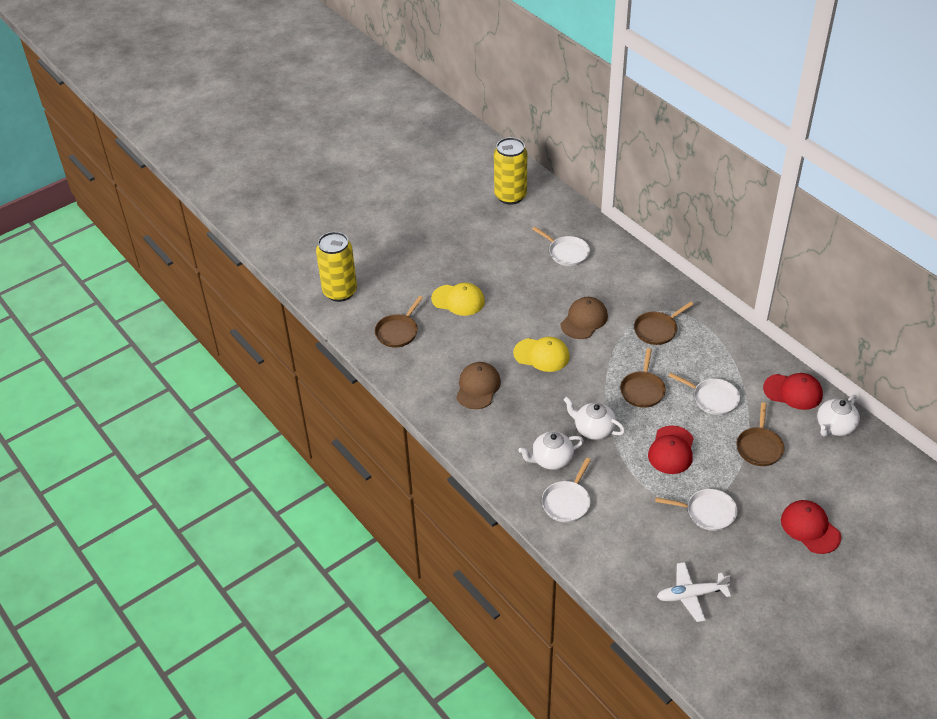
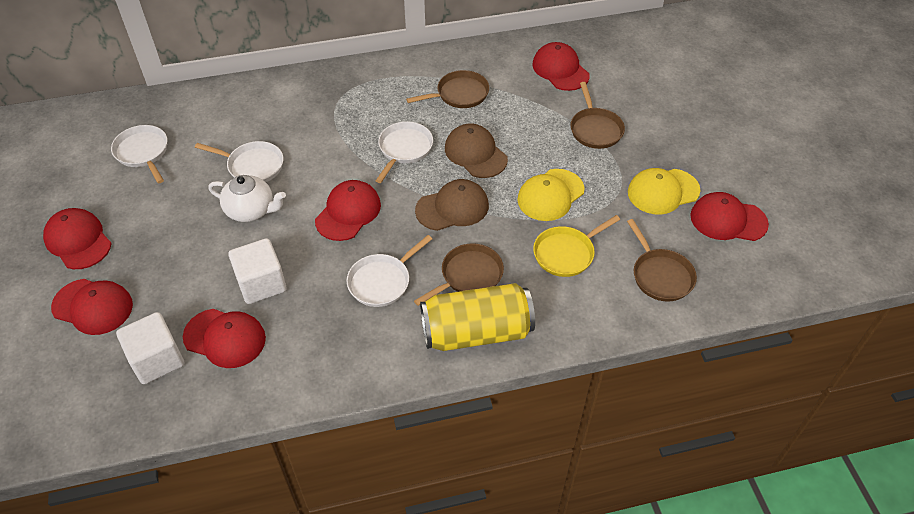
red cap: 3 -> 6
white cube: 0 -> 2
white plane: 1 -> 0
white teapot: 3 -> 1
yellow can: 2 -> 1
yellow pan: 0 -> 1

